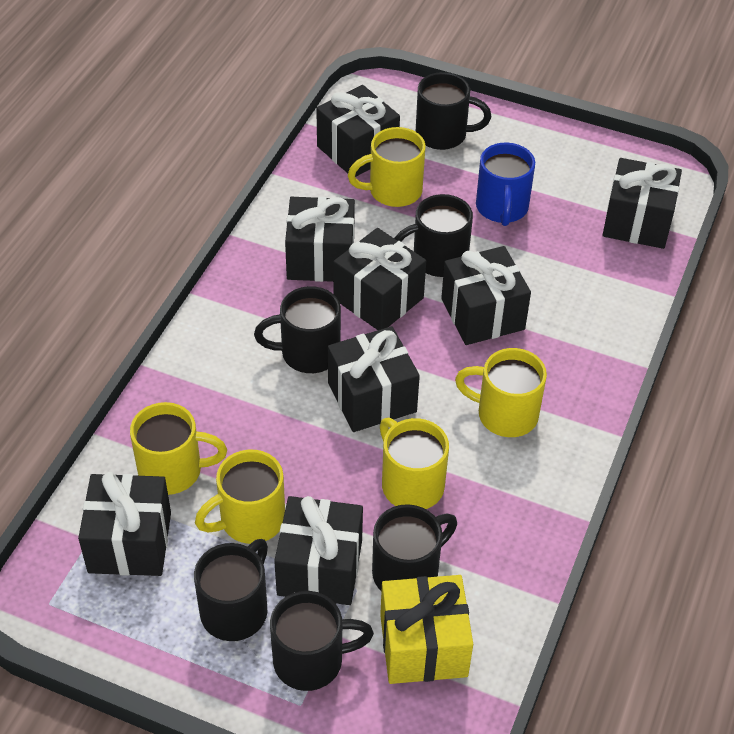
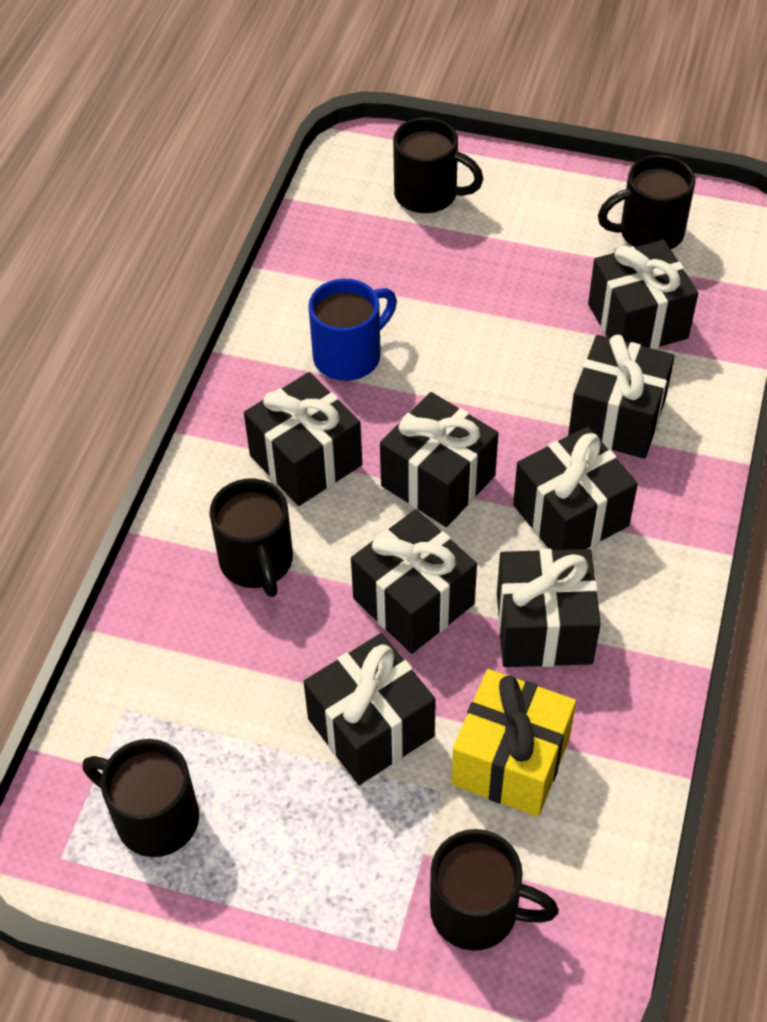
black mug: 6 -> 5
yellow mug: 5 -> 0

